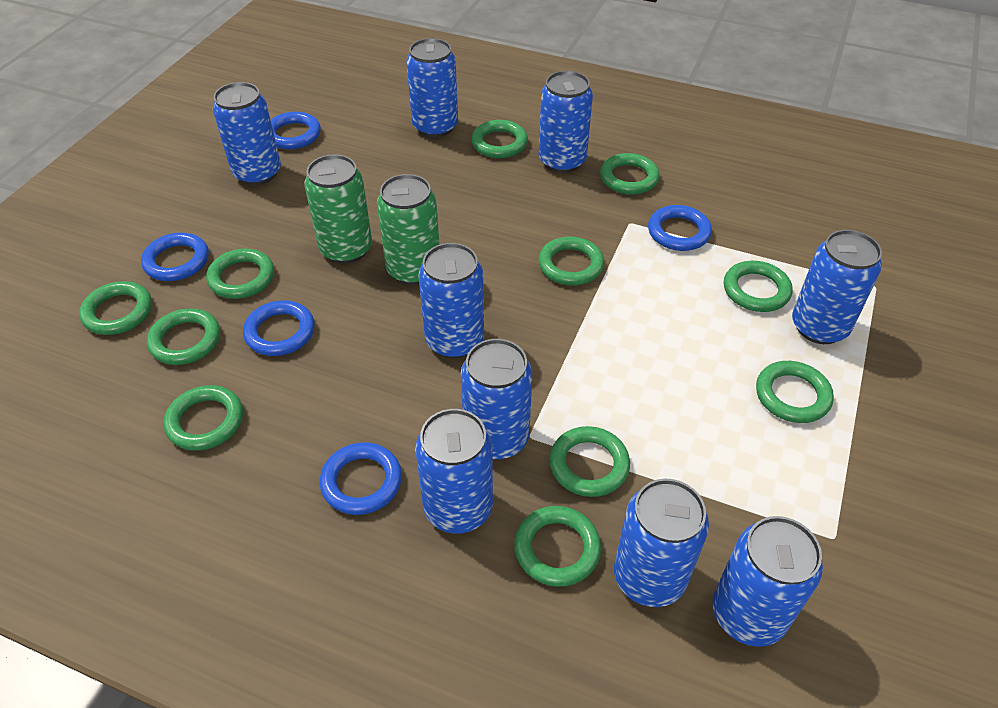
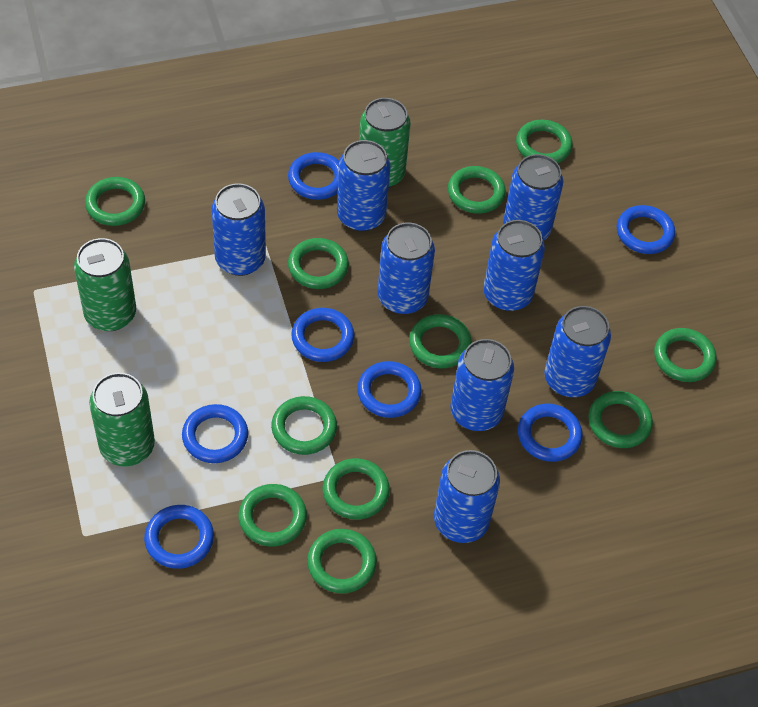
blue can: 9 -> 8
blue ring: 5 -> 7
green can: 2 -> 3

